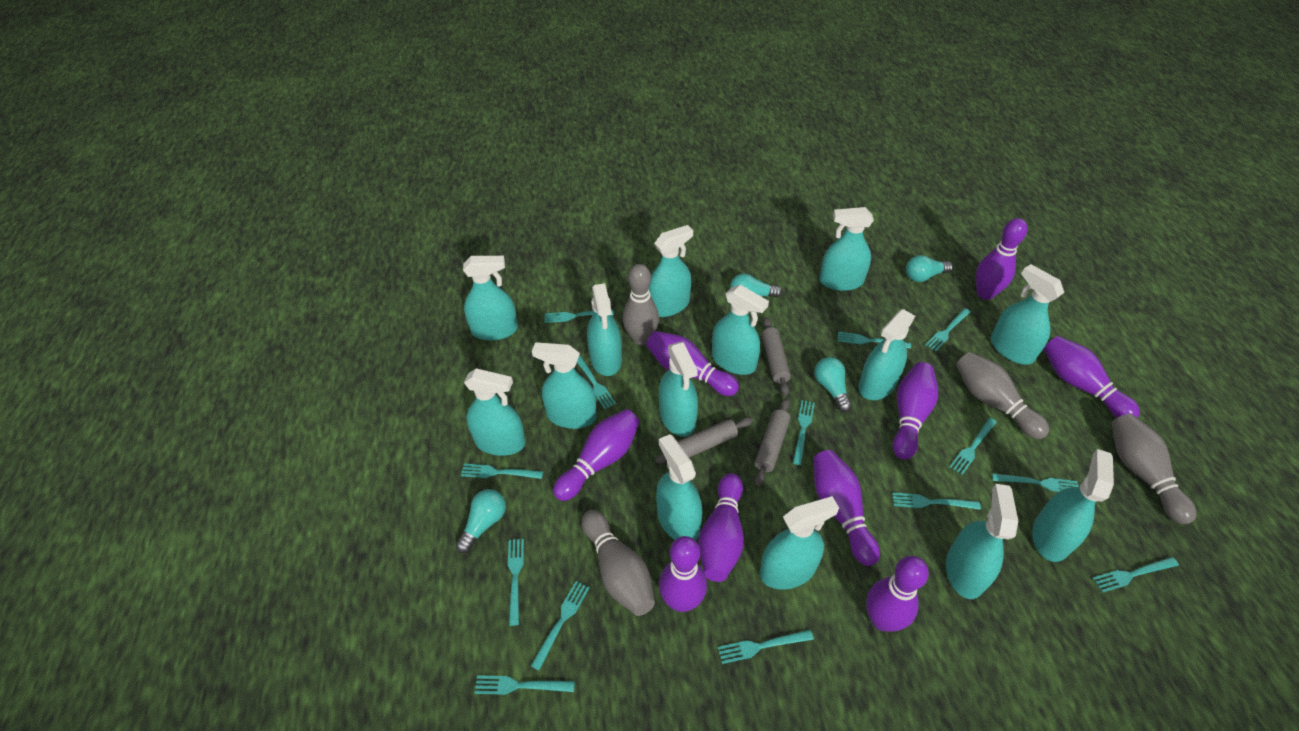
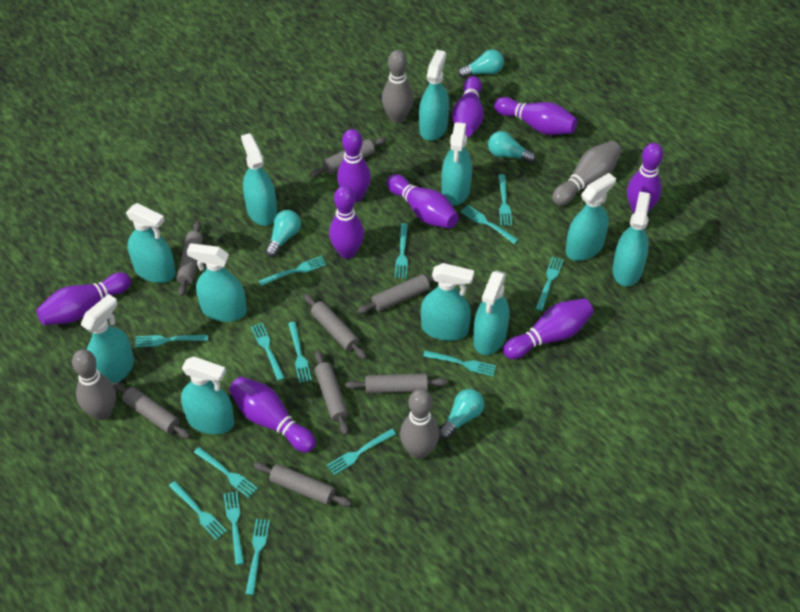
grey rolling pin: 3 -> 8
turquoise spray bottle: 14 -> 11

